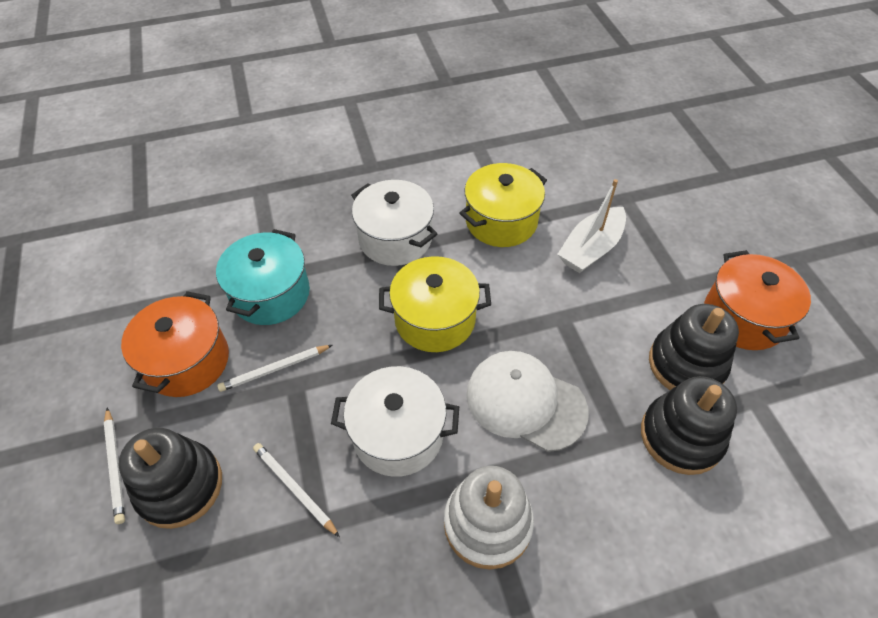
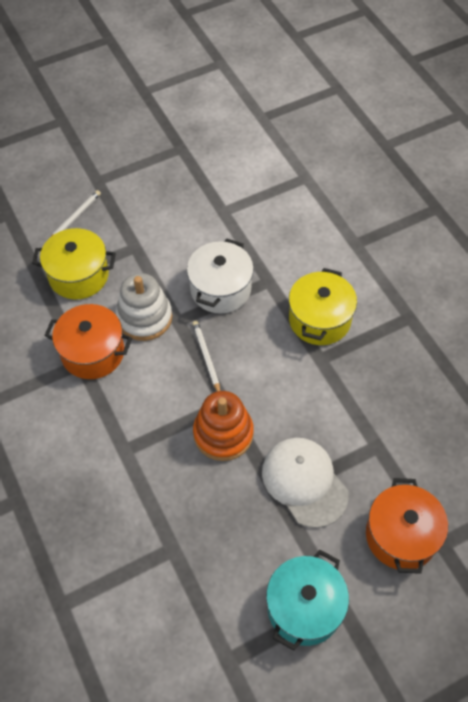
black stacking toy: 3 -> 0
orange stacking toy: 0 -> 1
white boat: 1 -> 0
white pencil: 3 -> 2
white pot: 2 -> 1

